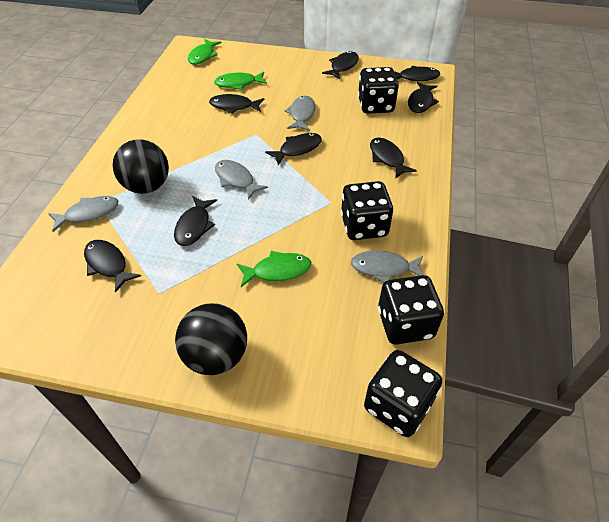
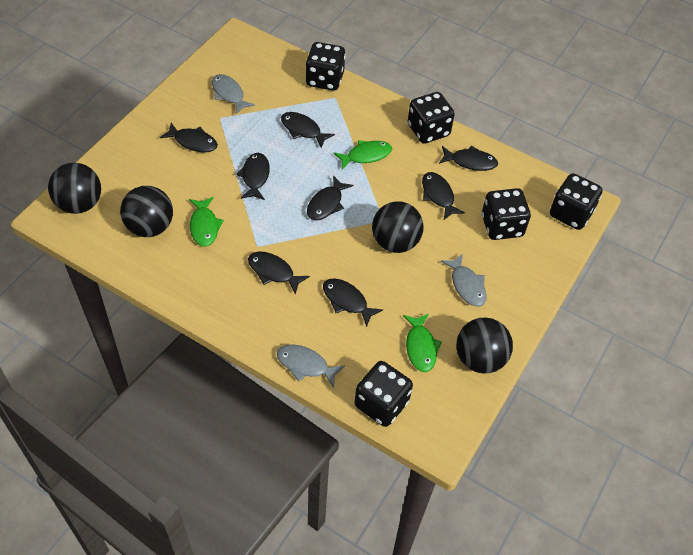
black ball: 2 -> 4
black dice: 4 -> 5
grey fish: 4 -> 3

